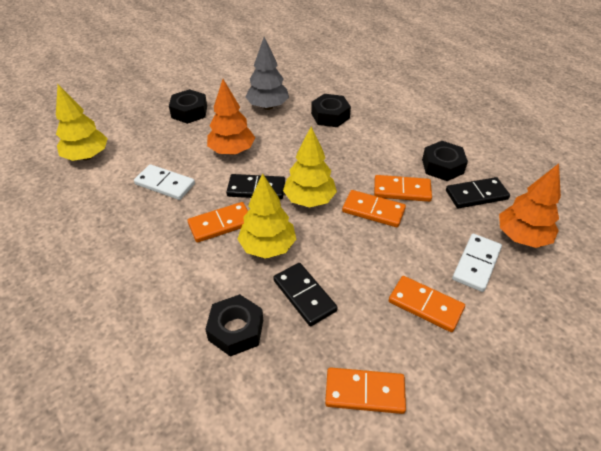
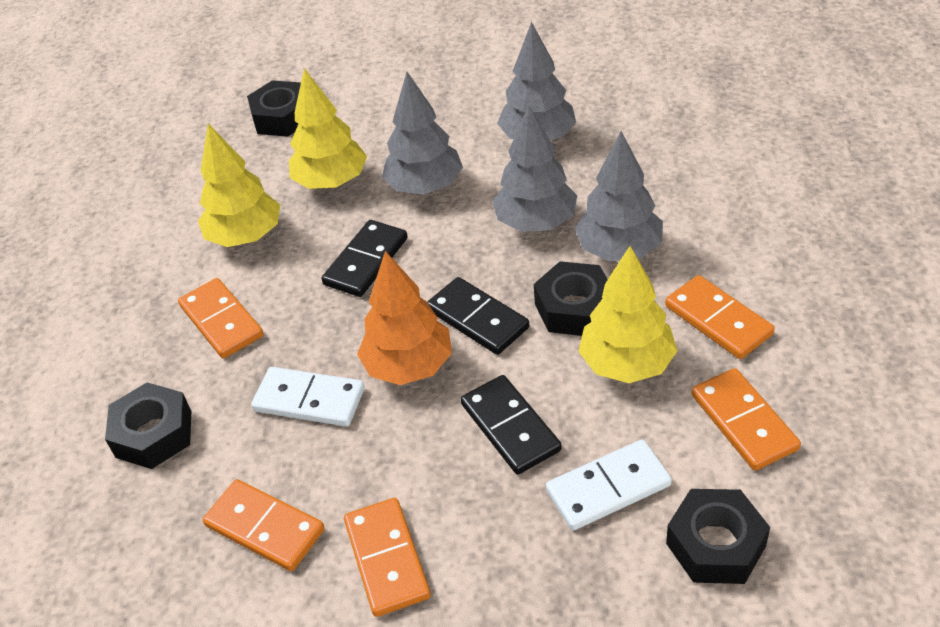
grey tree: 1 -> 4
orange tree: 2 -> 1

